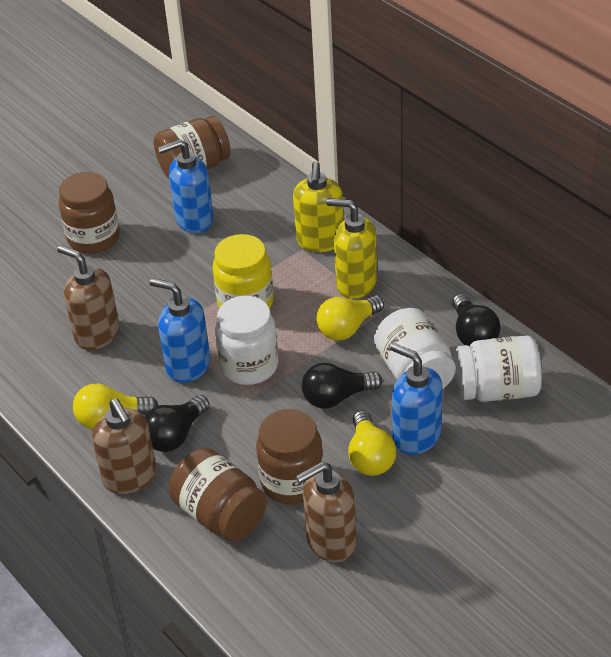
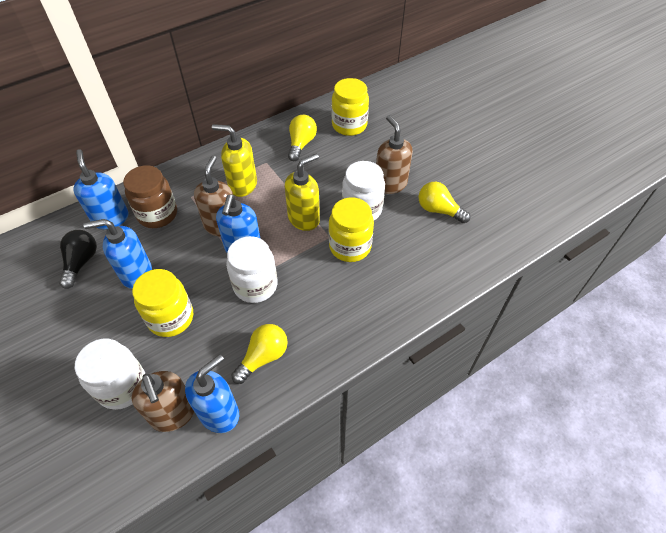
black light bulb: 3 -> 1
blue soap dispenser: 3 -> 4
brown jar: 4 -> 1
yellow jar: 1 -> 3

